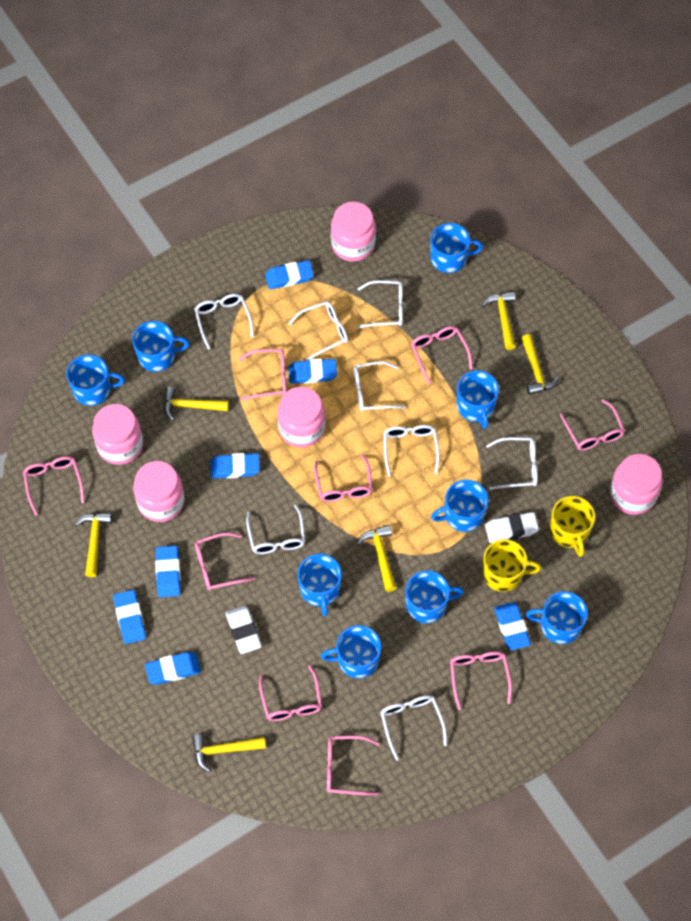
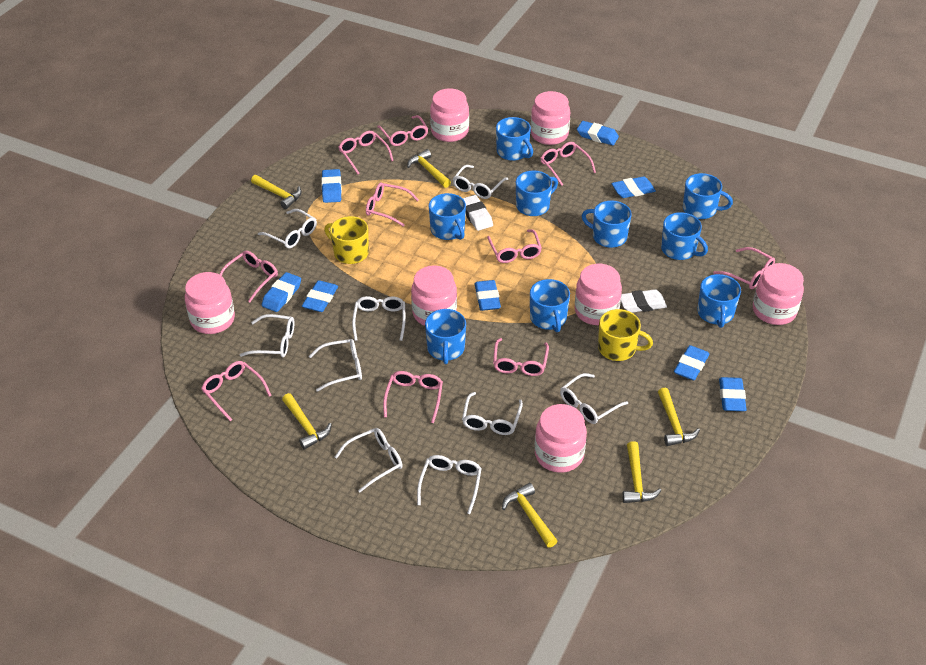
blue eraser: 7 -> 8
pink glasses: 9 -> 10
pink jar: 5 -> 7
white glasses: 8 -> 9

